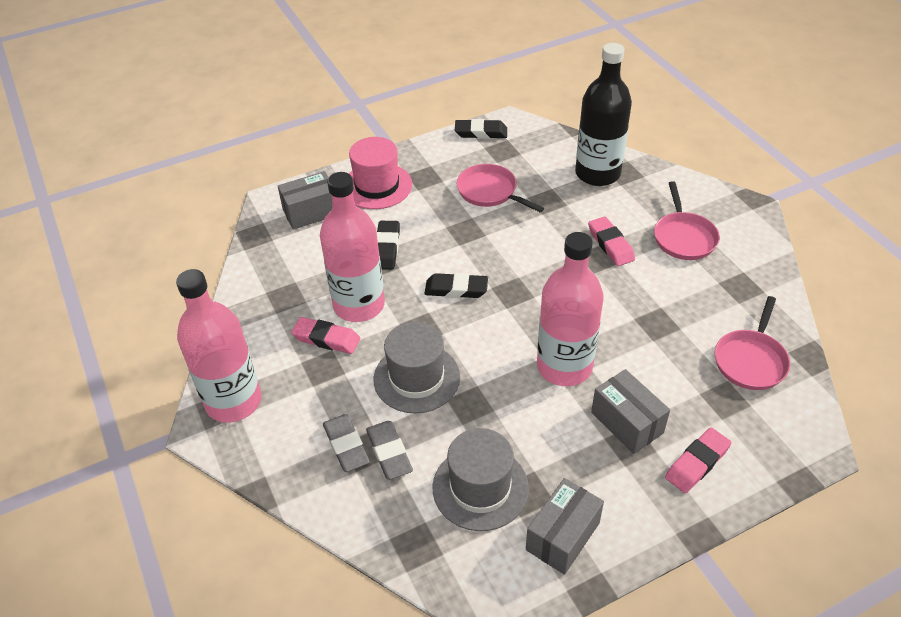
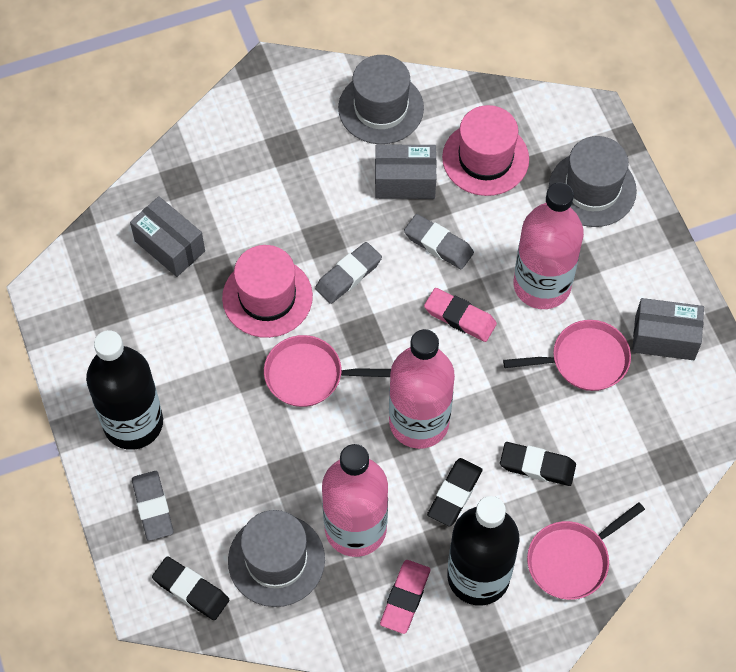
black bottle: 1 -> 2
grey eraser: 2 -> 3
grey hat: 2 -> 3
pink eraser: 3 -> 2
pink hat: 1 -> 2

